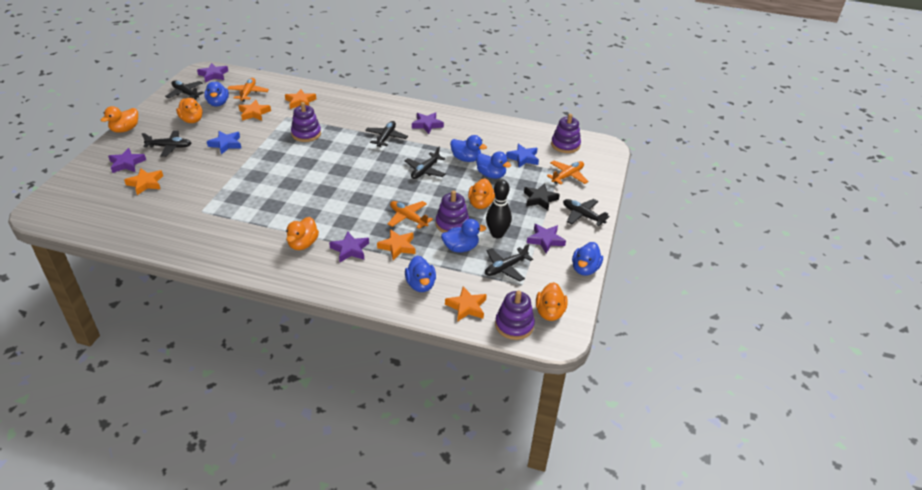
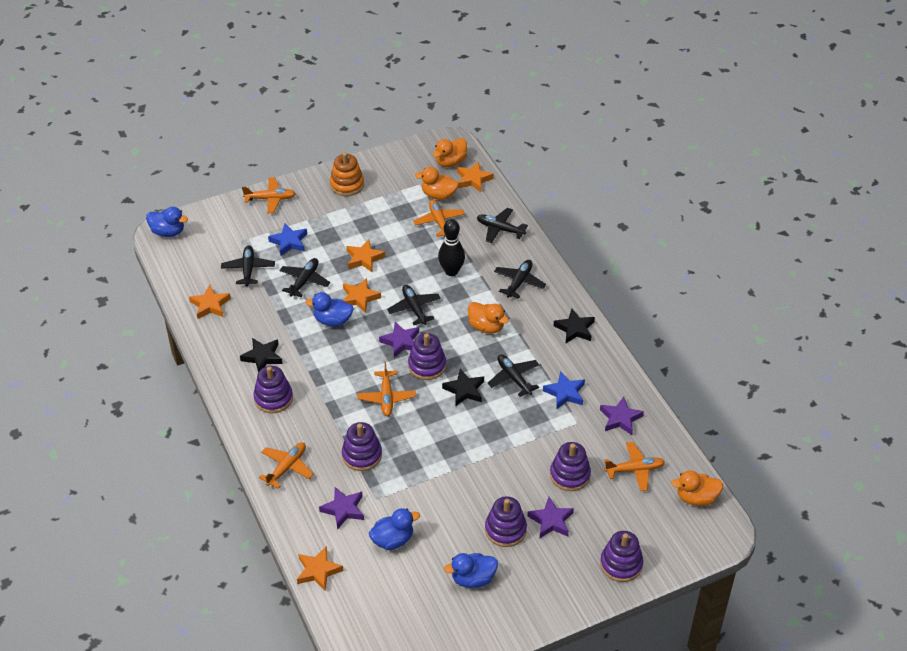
black star: 1 -> 3
blue duck: 6 -> 4
orange duck: 5 -> 4
orange plane: 3 -> 5
orange stacking toy: 0 -> 1
purple stacking toy: 4 -> 6
purple star: 5 -> 4

